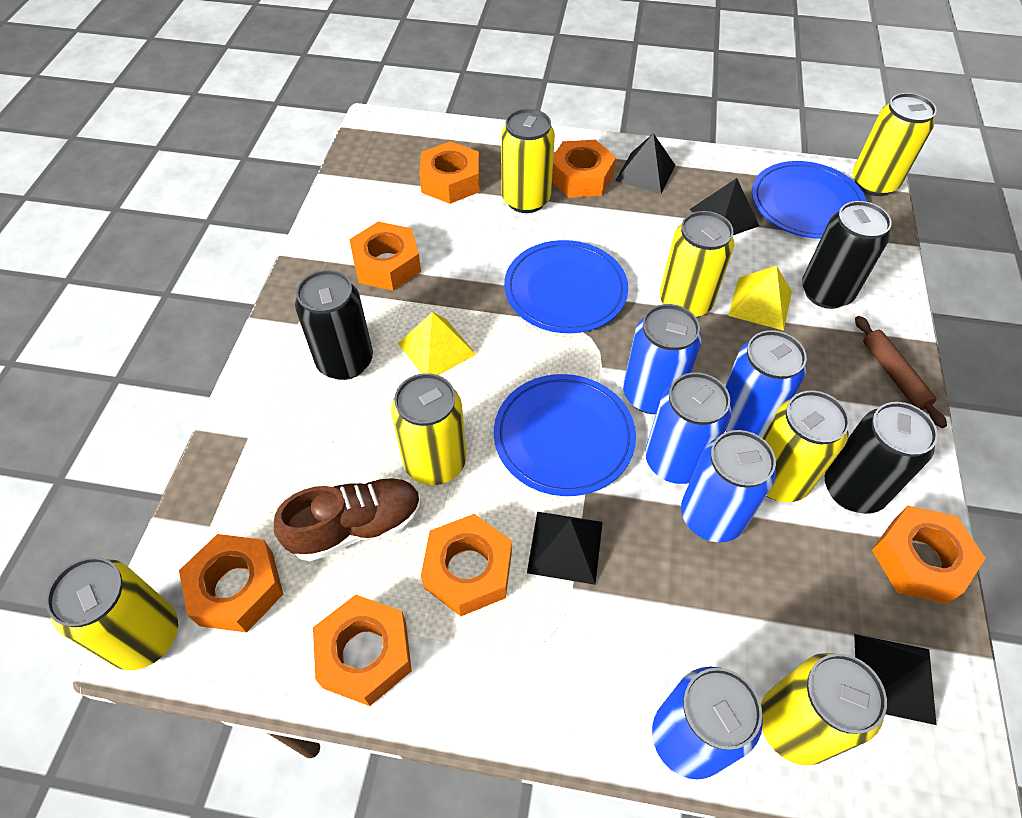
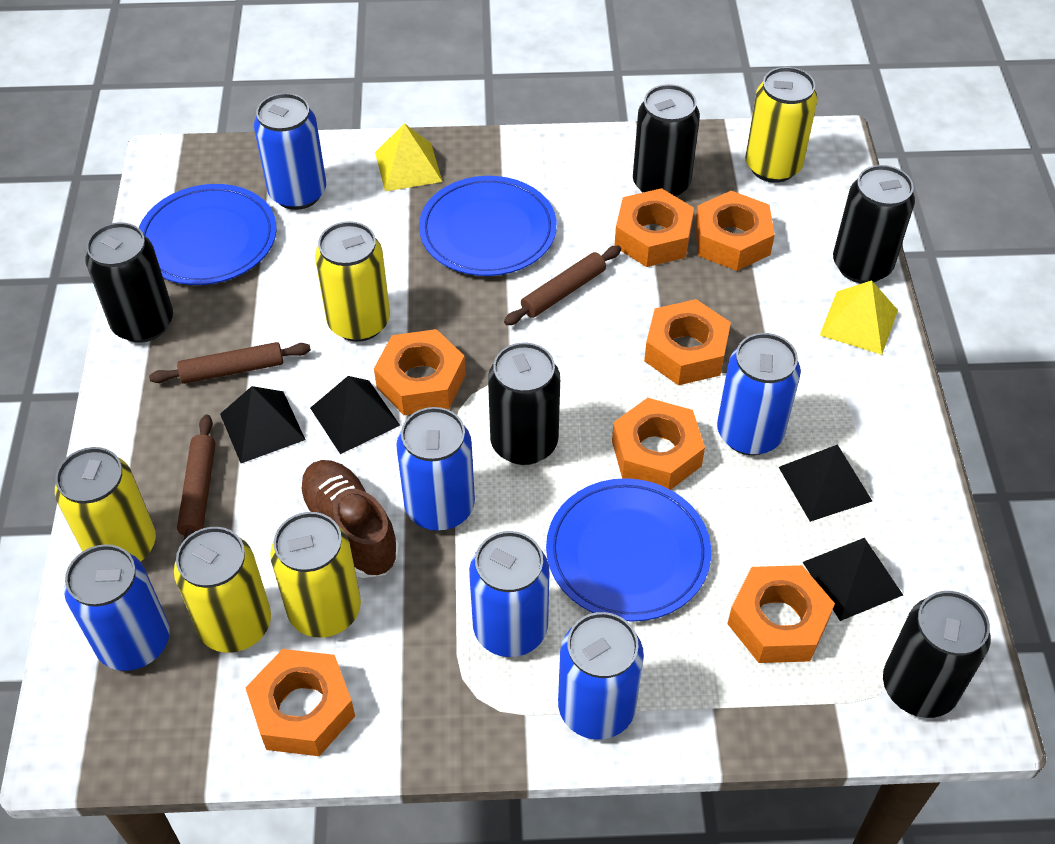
black can: 3 -> 5
blue can: 5 -> 6
brown rolling pin: 1 -> 3
yellow can: 7 -> 5

